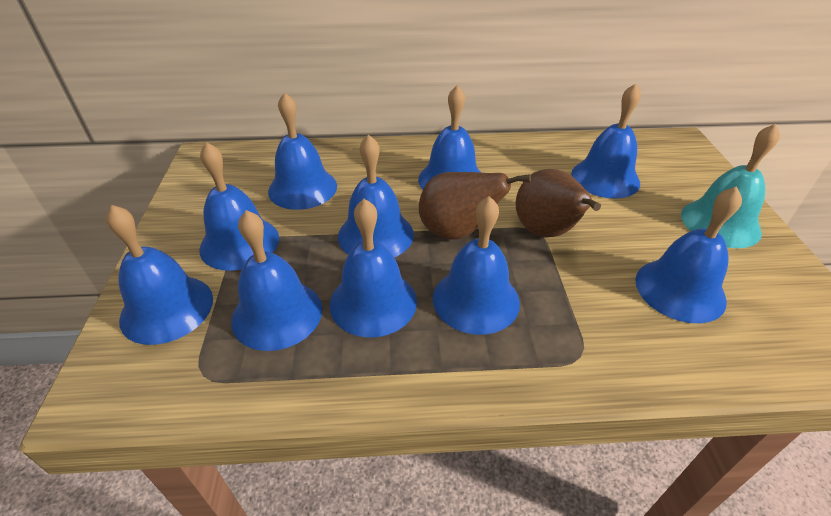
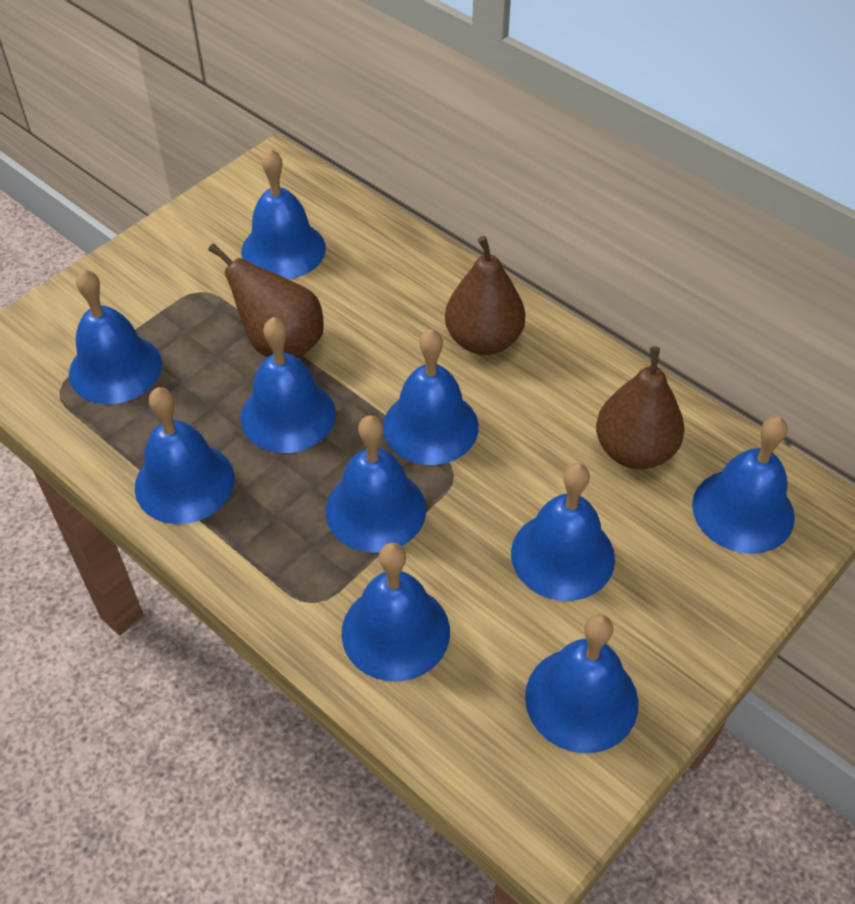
brown pear: 2 -> 3
turquoise bell: 1 -> 0

